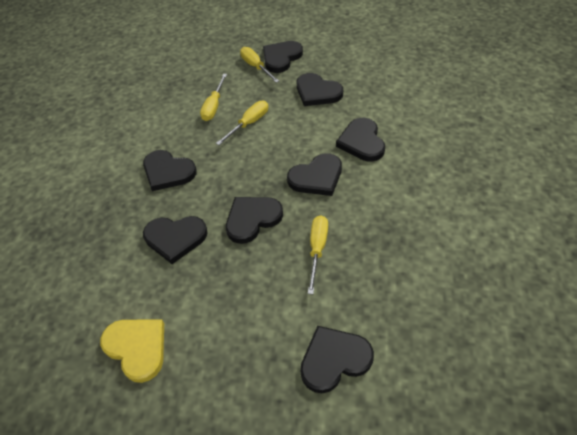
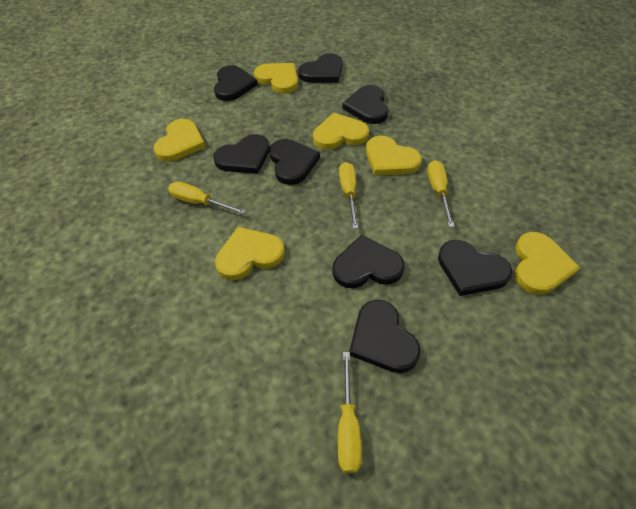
yellow heart: 1 -> 6

